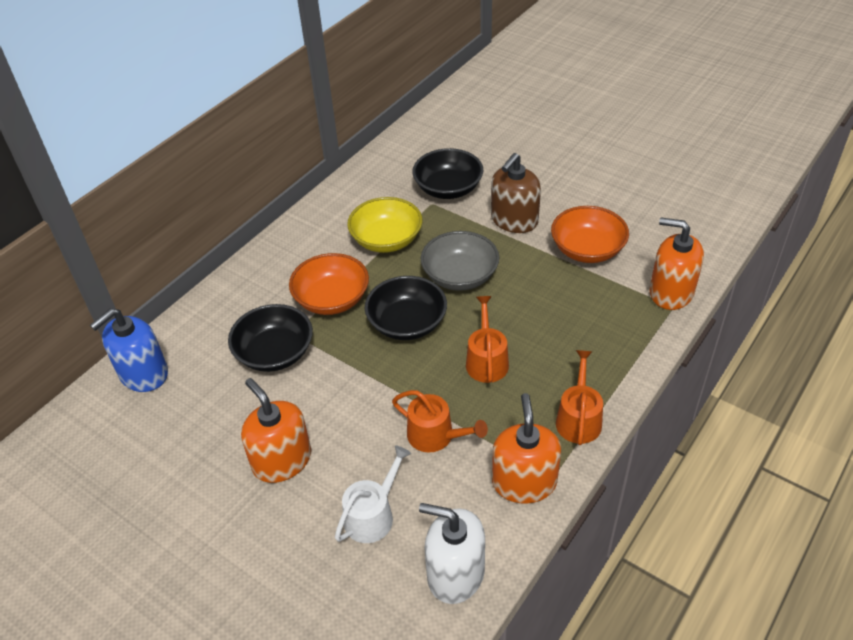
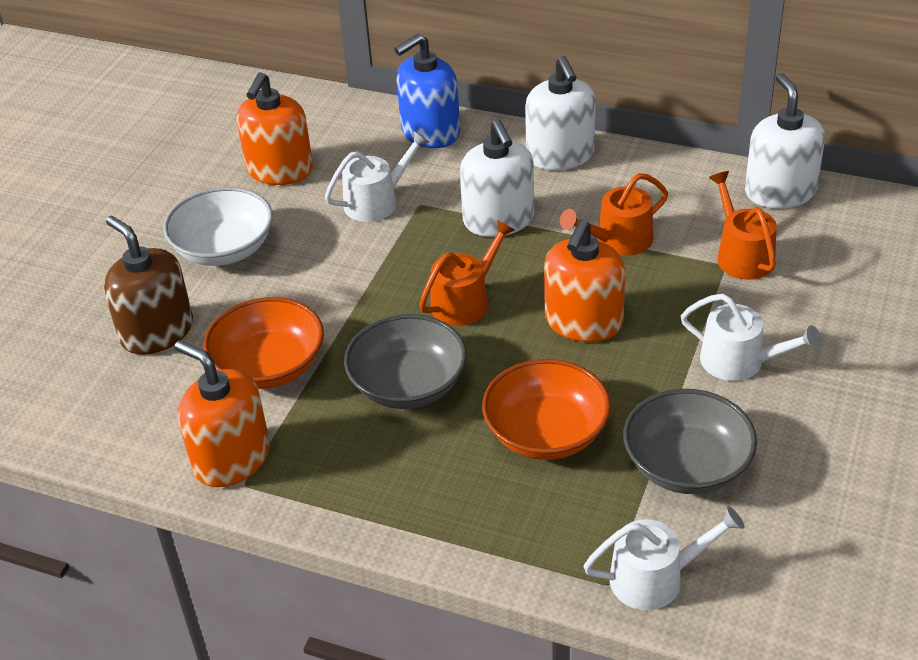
black bowl: 3 -> 0
grey bowl: 1 -> 2
white bowl: 0 -> 1
white soap dispenser: 1 -> 3
white watering can: 1 -> 3
yellow bowl: 1 -> 0

